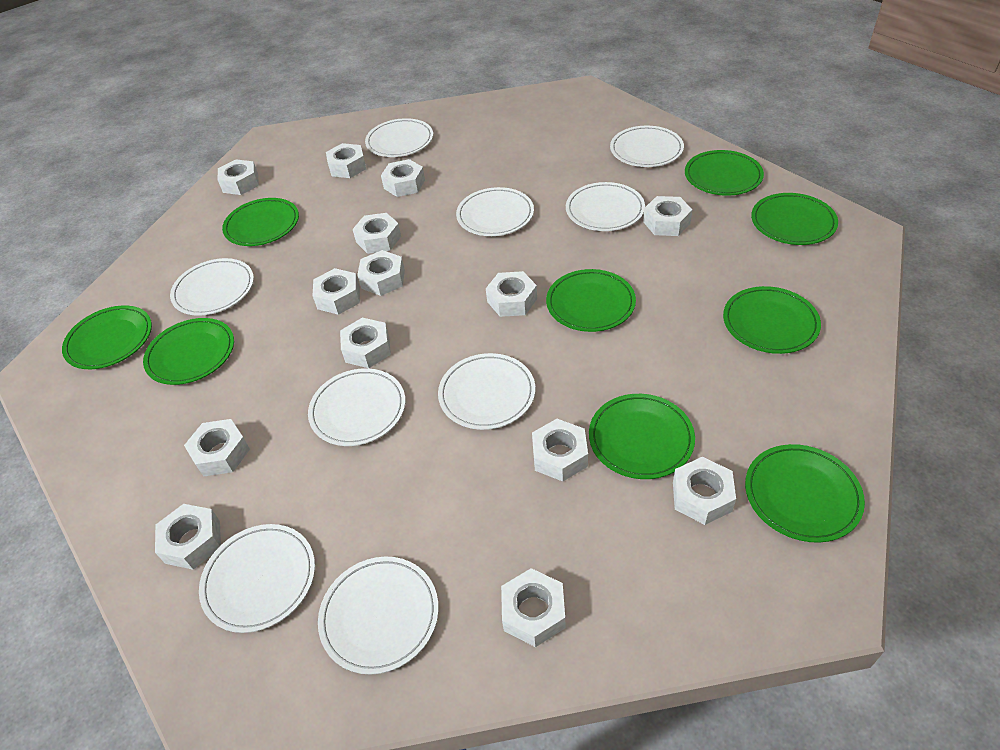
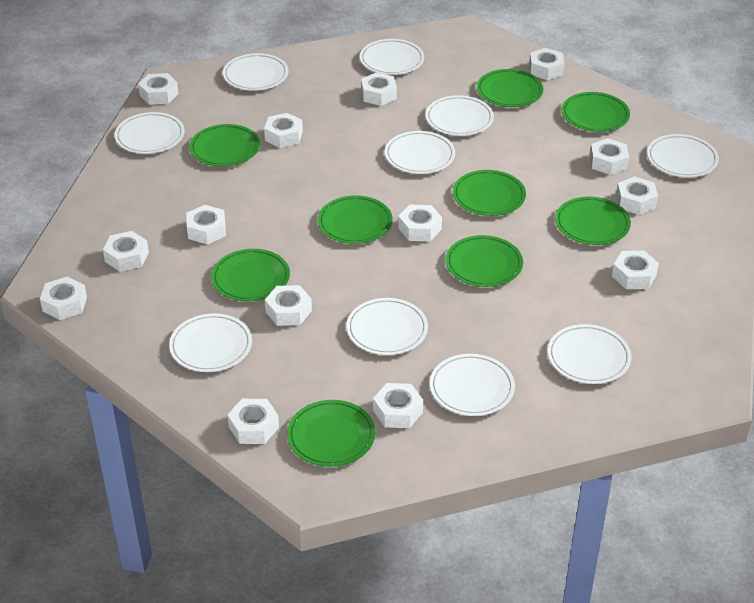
white plate: 9 -> 10

